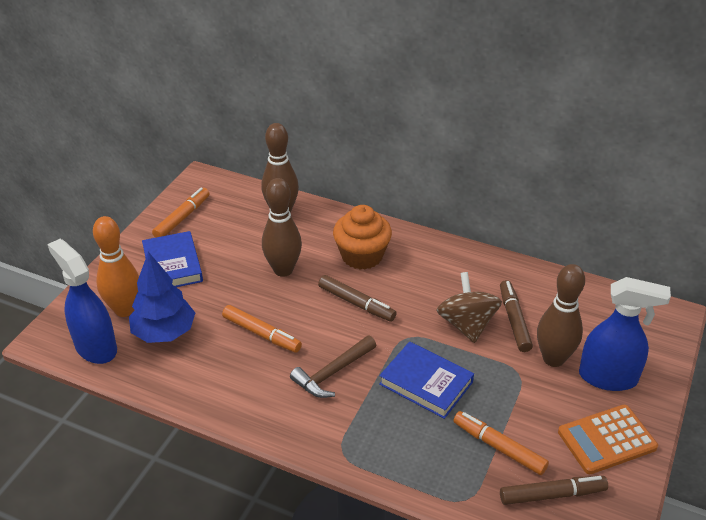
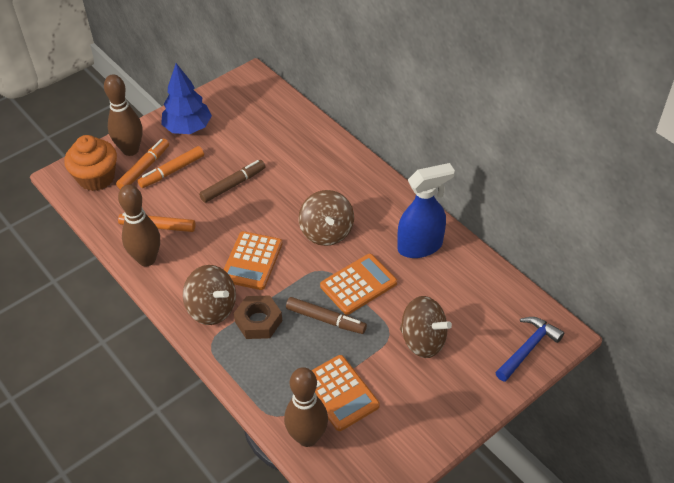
blue book: 2 -> 0
blue hammer: 0 -> 1
blue spray bottle: 2 -> 1
brown hammer: 1 -> 0
brown marker: 3 -> 2
brown nut: 0 -> 1
brown spinning top: 1 -> 3
orange bowling pin: 1 -> 0
orange calculator: 1 -> 3

